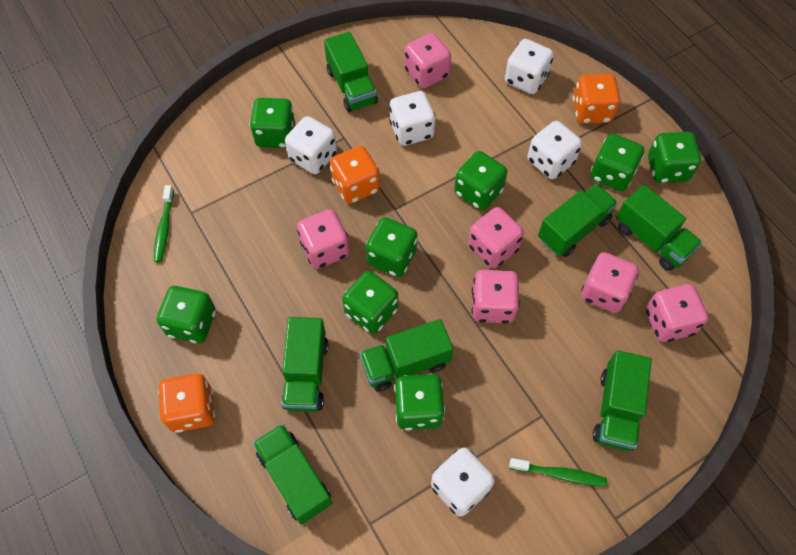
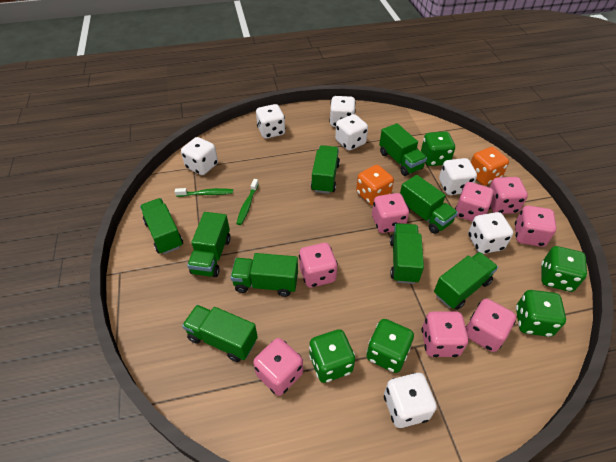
green dice: 8 -> 5
green truck: 7 -> 9
orange dice: 3 -> 2
pink dice: 6 -> 8
white dice: 5 -> 7

